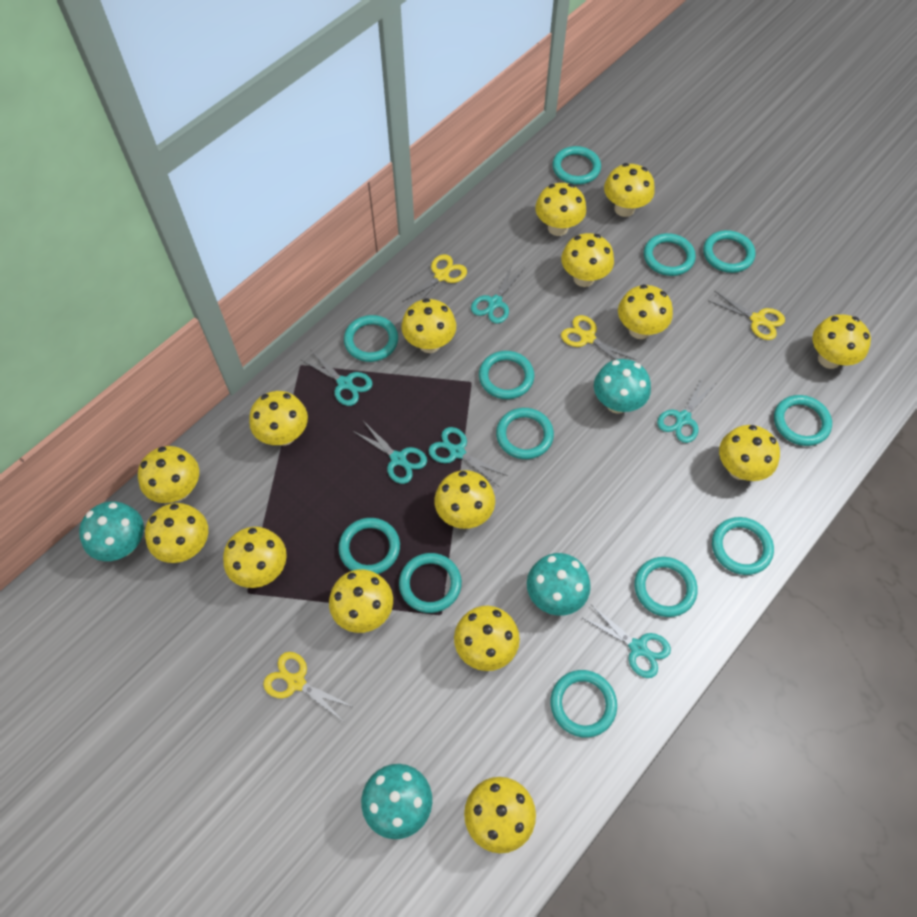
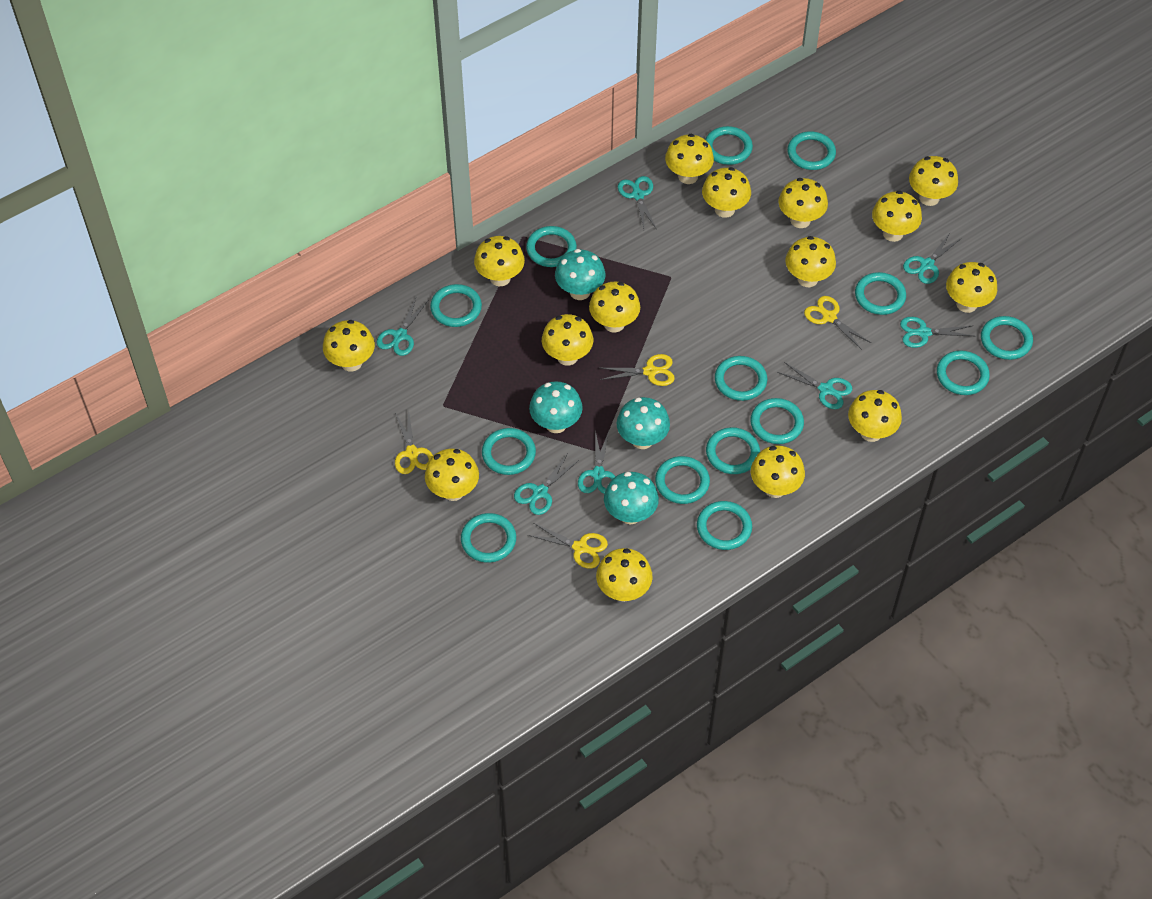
turquoise ring: 12 -> 14
turquoise scissors: 6 -> 7

